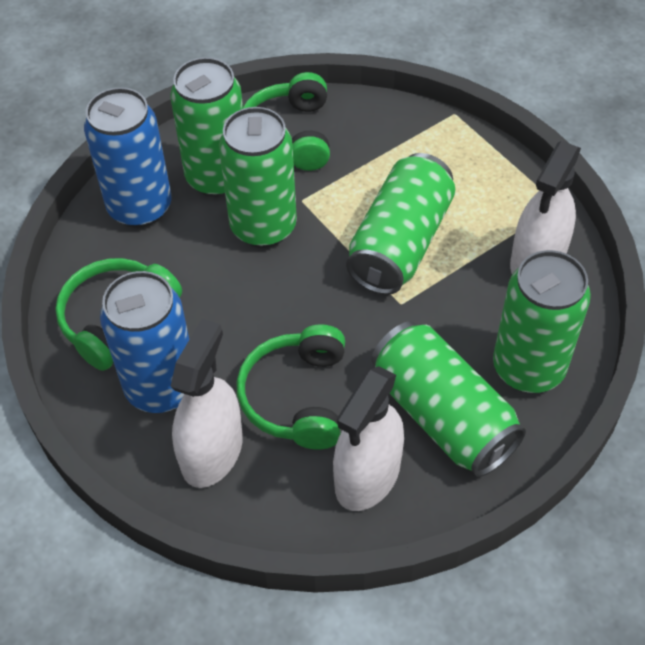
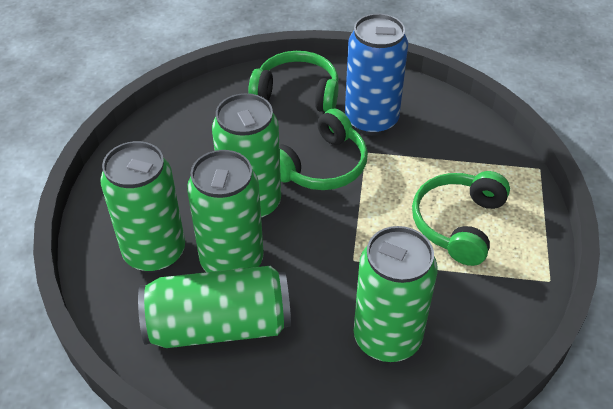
blue can: 2 -> 1
white spray bottle: 3 -> 0

